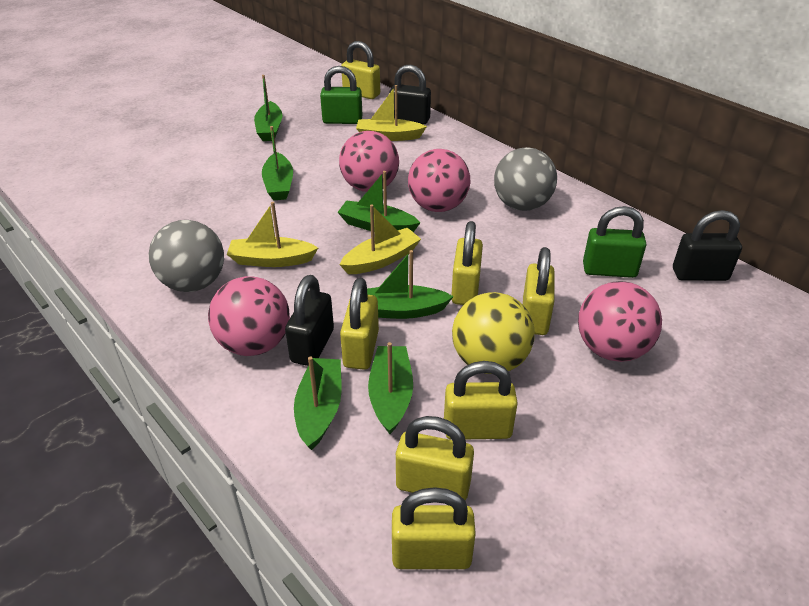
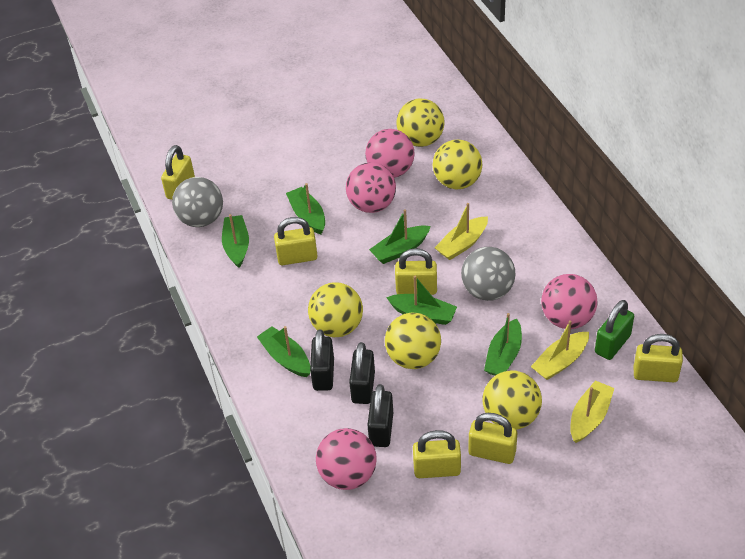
green padlock: 2 -> 1
yellow ball: 1 -> 5
yellow padlock: 7 -> 6

